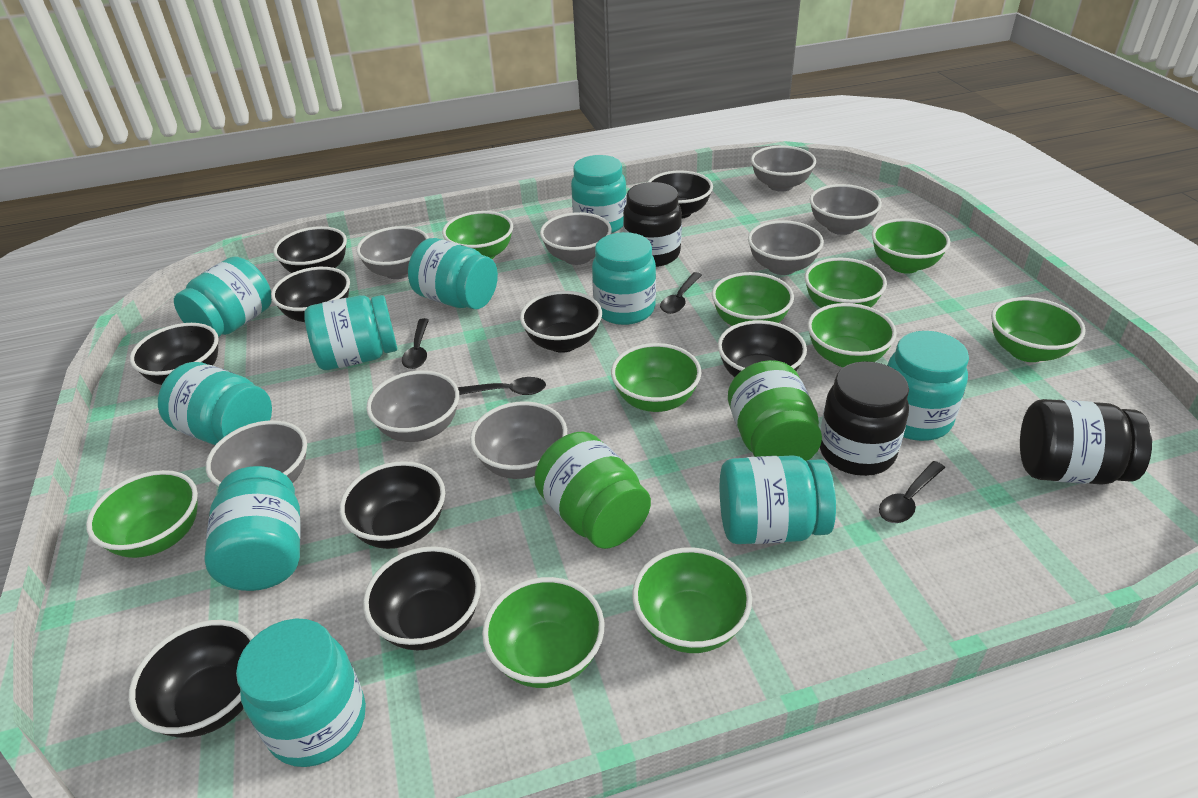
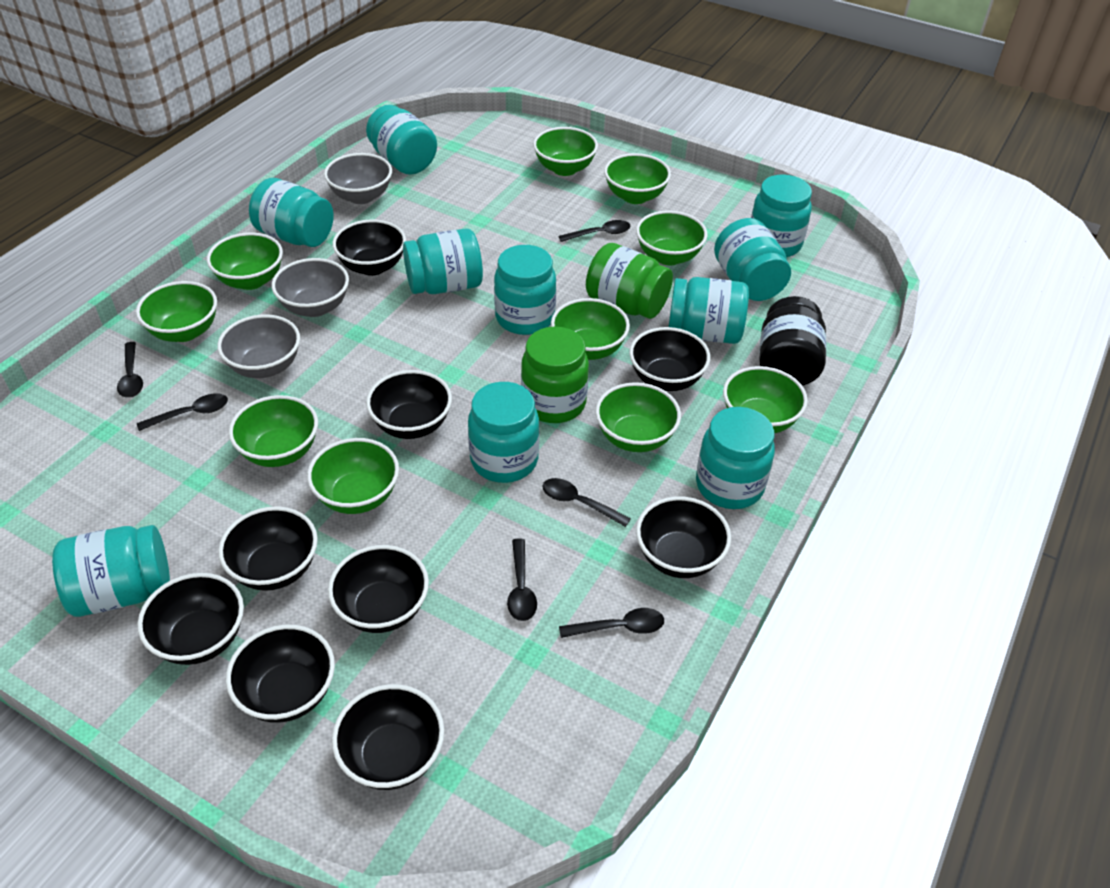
black jar: 3 -> 1
black spoon: 4 -> 6
grey bowl: 8 -> 3

